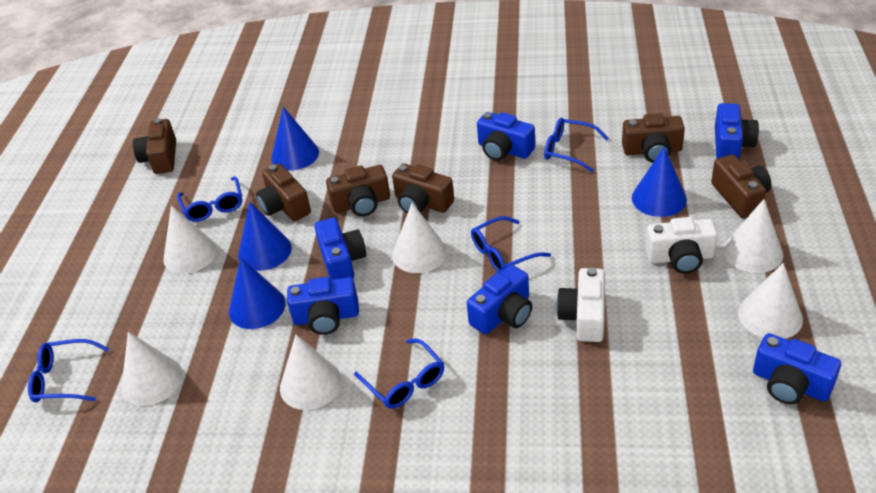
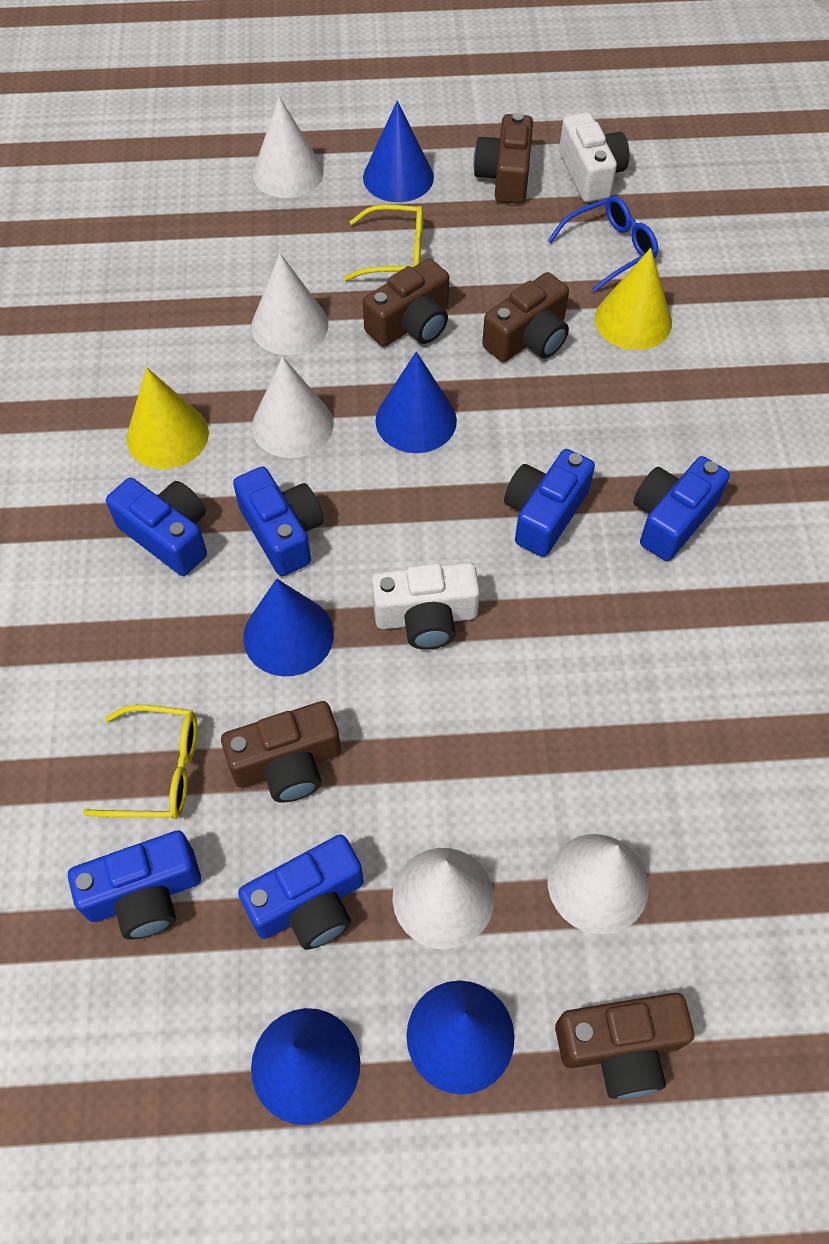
blue cone: 4 -> 5
blue glasses: 5 -> 1
brown camera: 6 -> 5
white cone: 6 -> 5
yellow cone: 0 -> 2
yellow glasses: 0 -> 2

